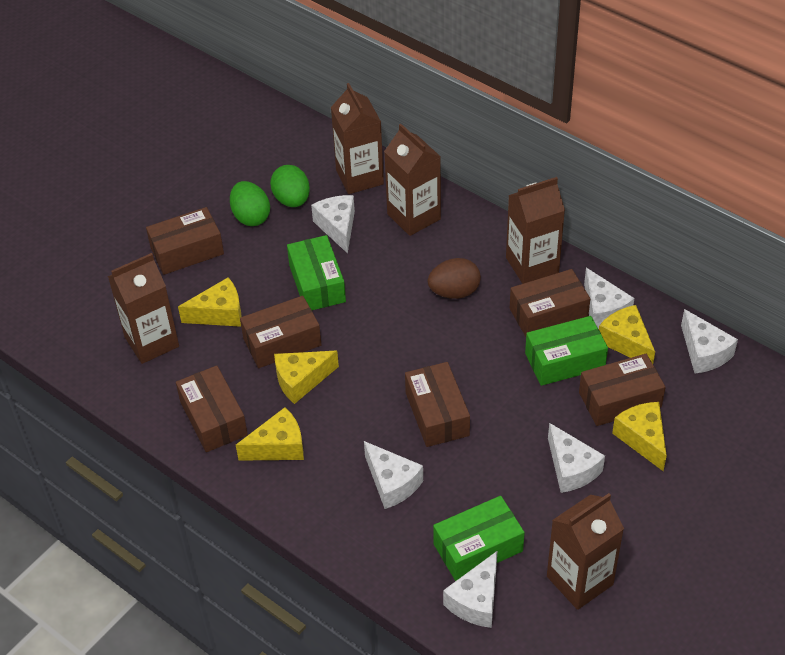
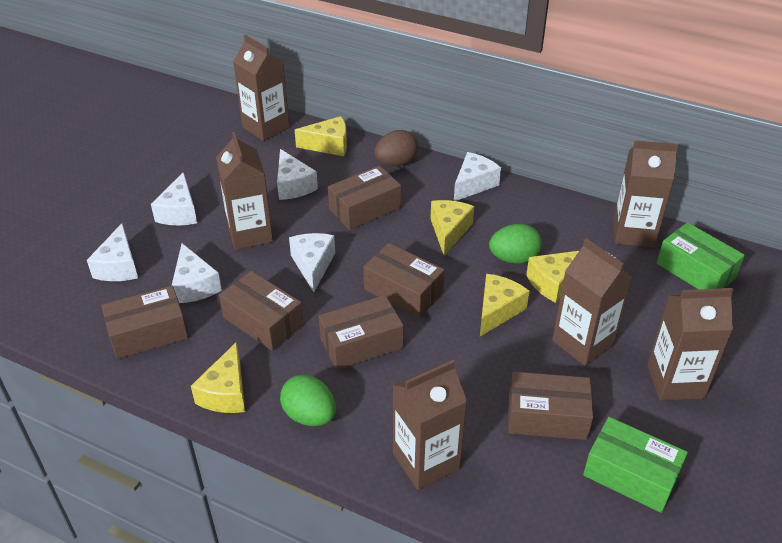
brown carton: 5 -> 6
green box: 3 -> 2

